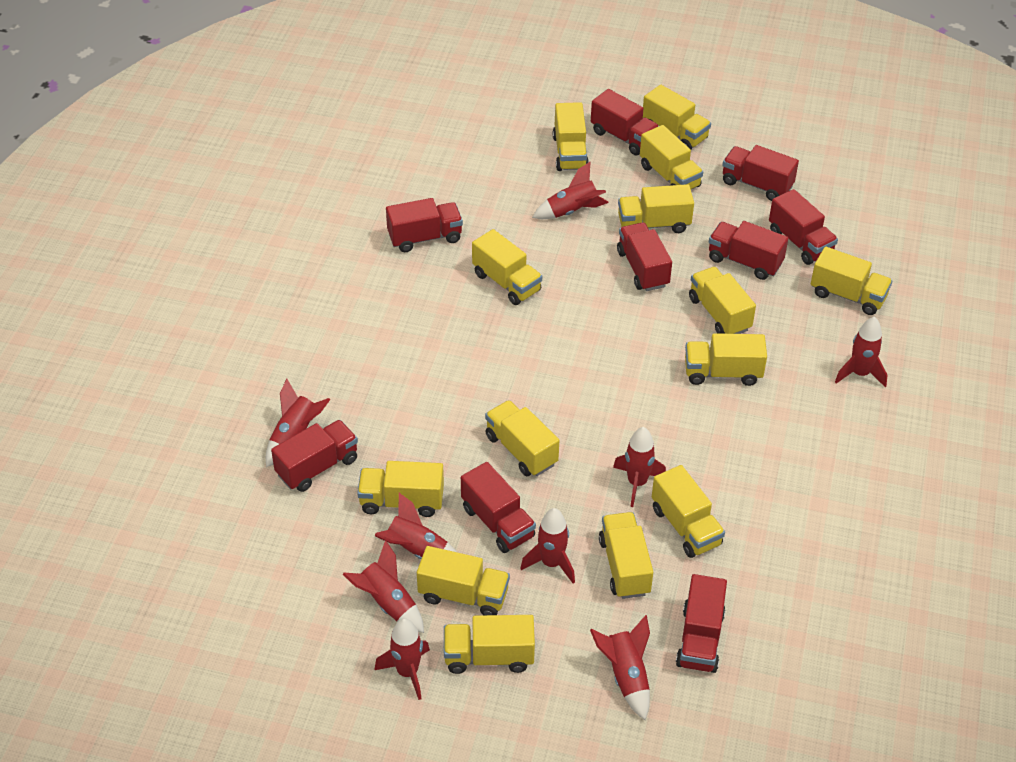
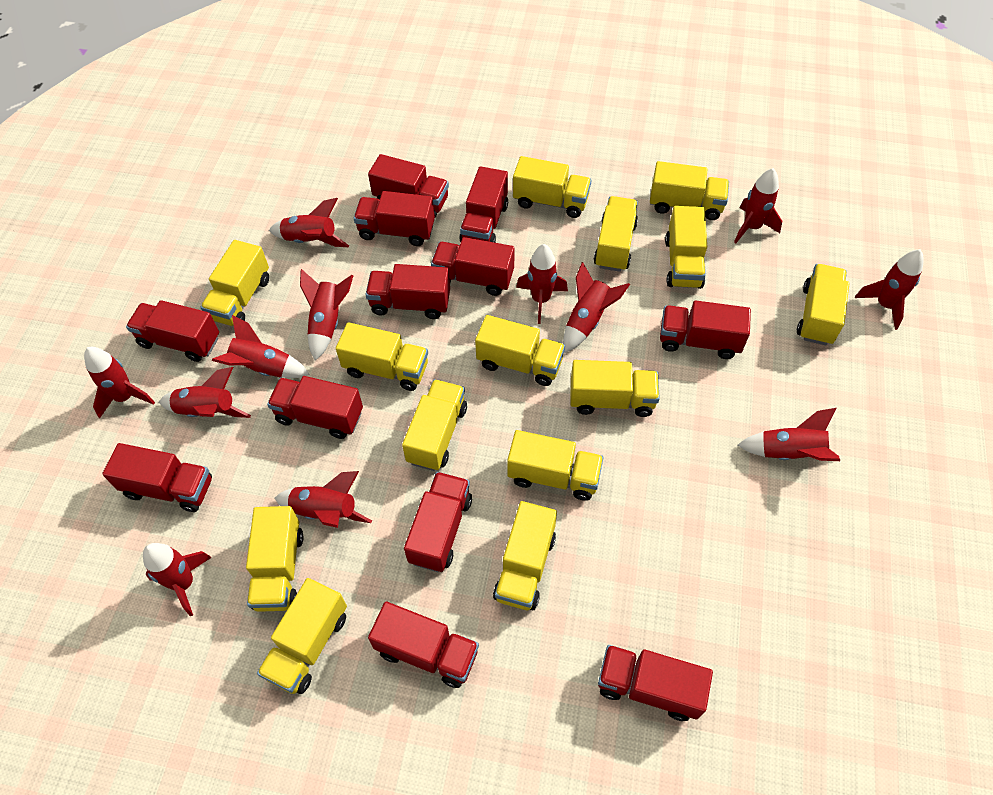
red rocket: 9 -> 12
red truck: 9 -> 12

